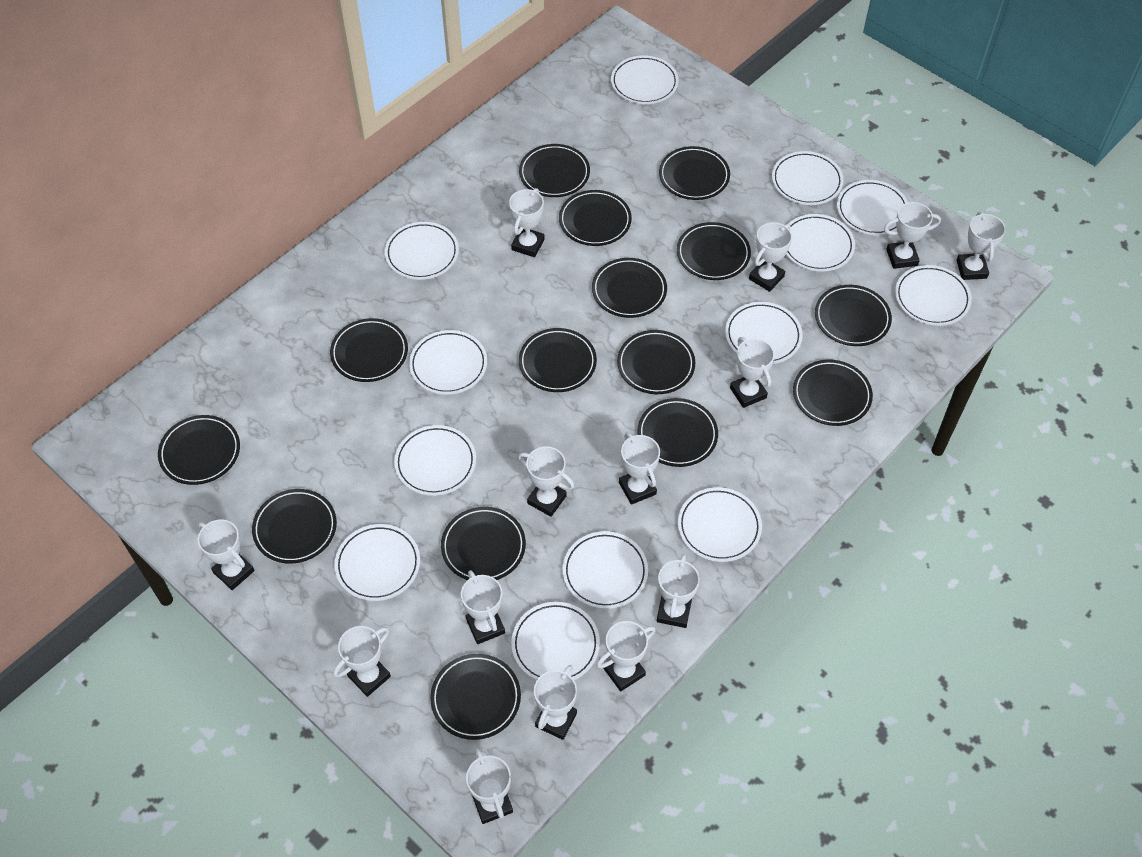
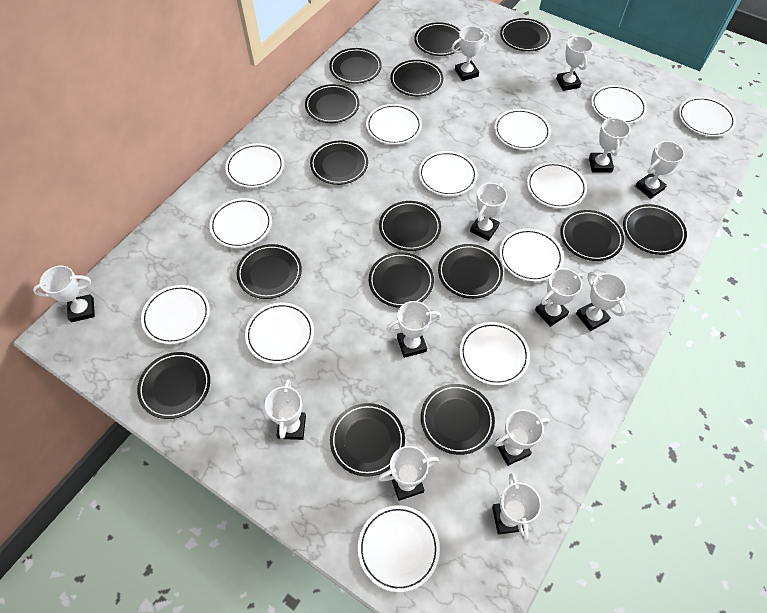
white trophy: 14 -> 13

